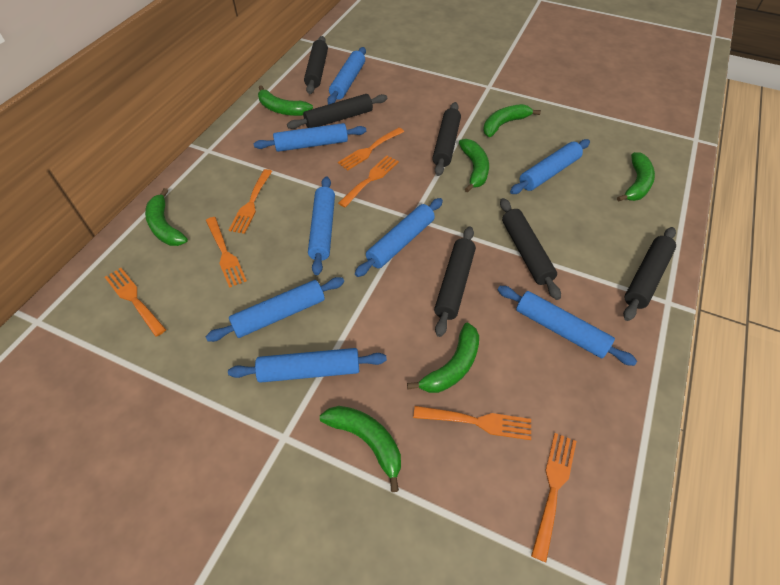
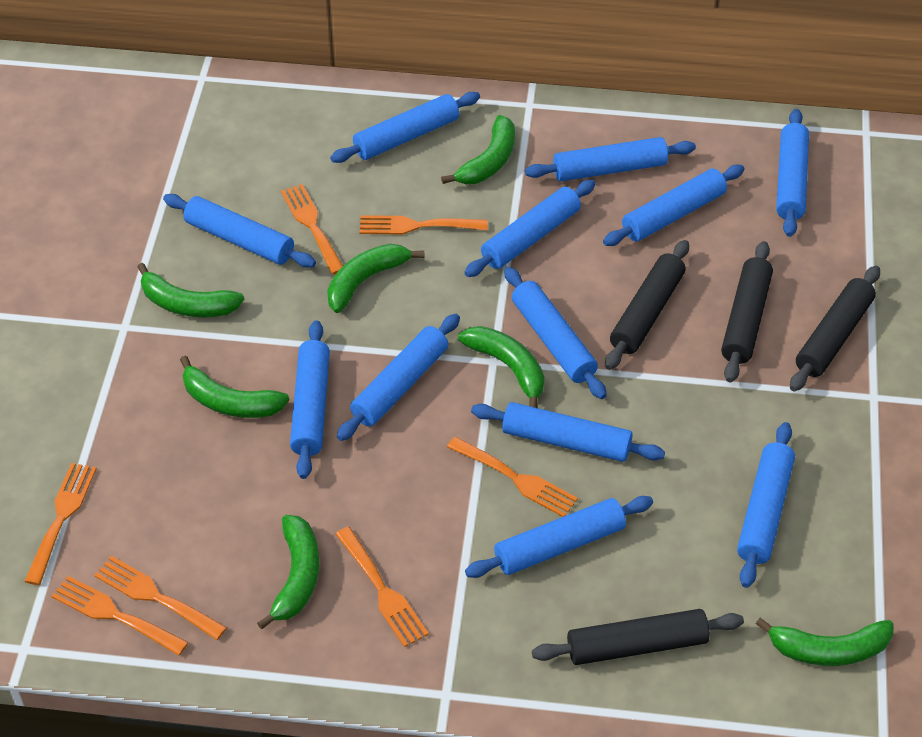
black rolling pin: 6 -> 4
blue rolling pin: 8 -> 12

